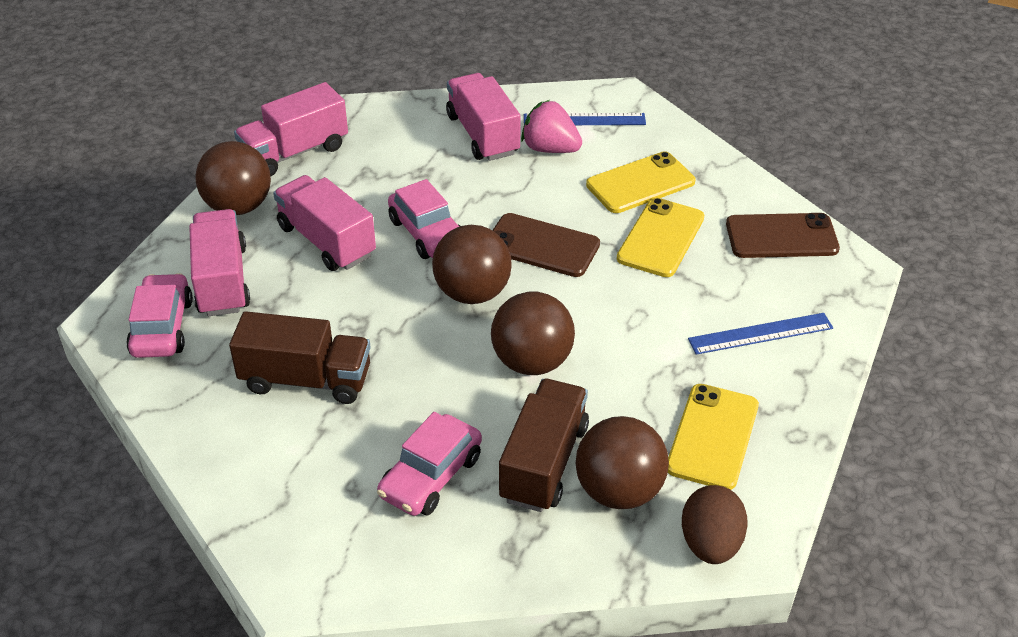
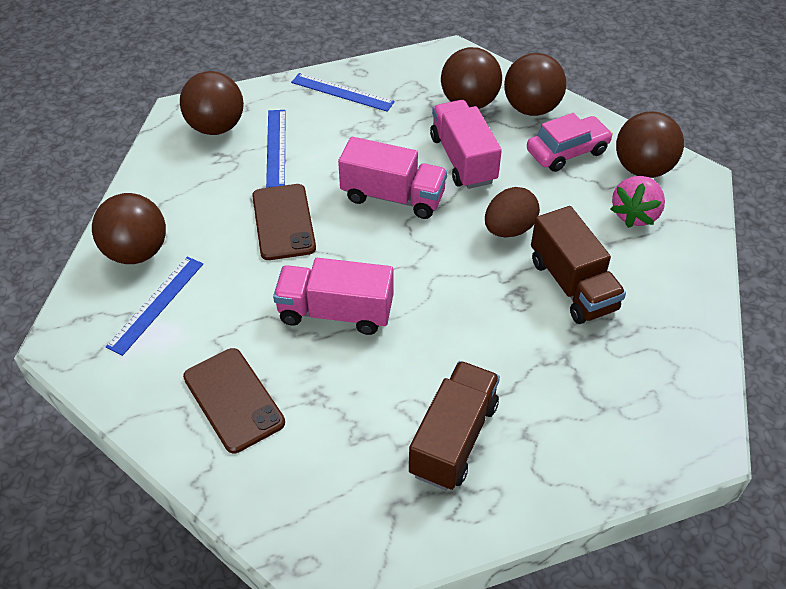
blue ruler: 2 -> 3
brown ball: 4 -> 5
pink car: 3 -> 1
pink truck: 4 -> 3
yellow phone: 3 -> 0

